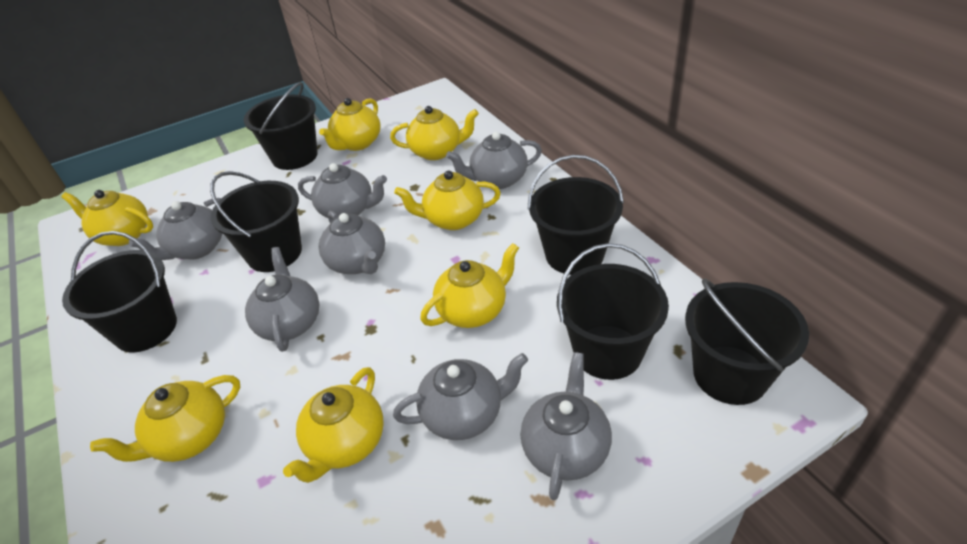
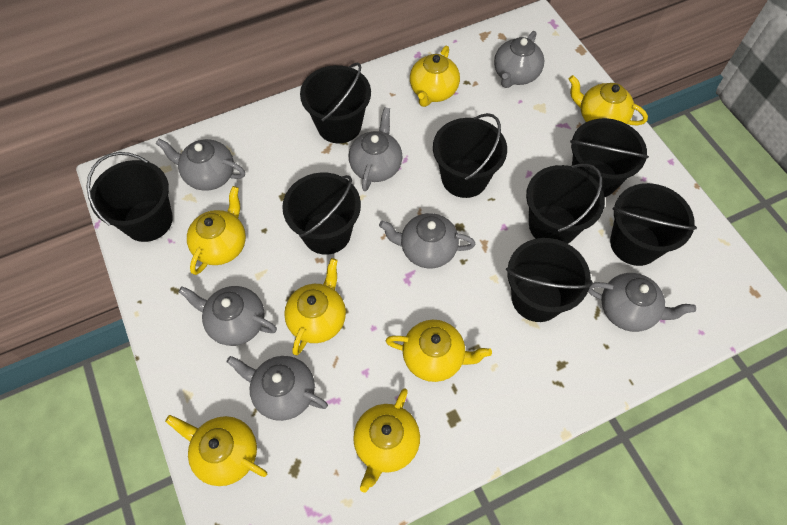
black bucket: 6 -> 8

